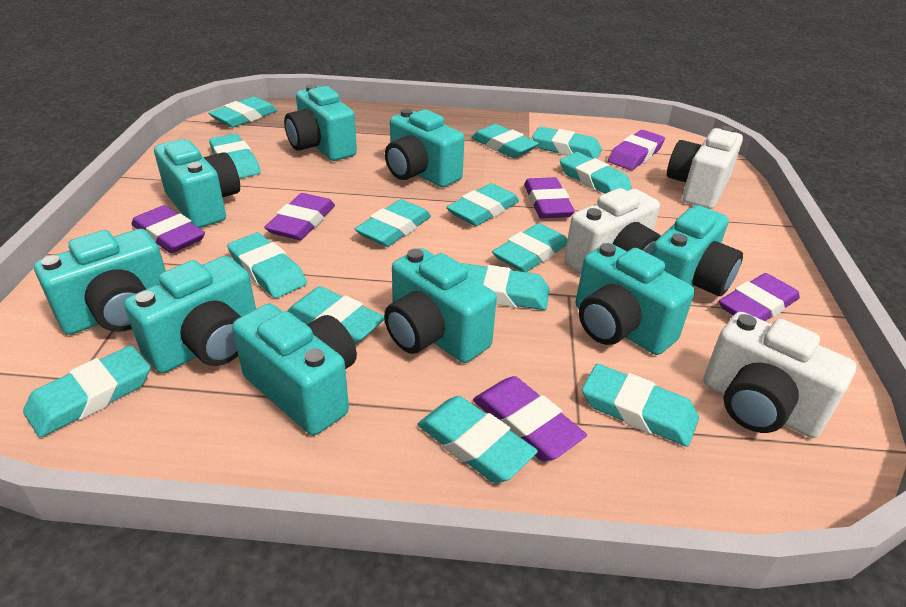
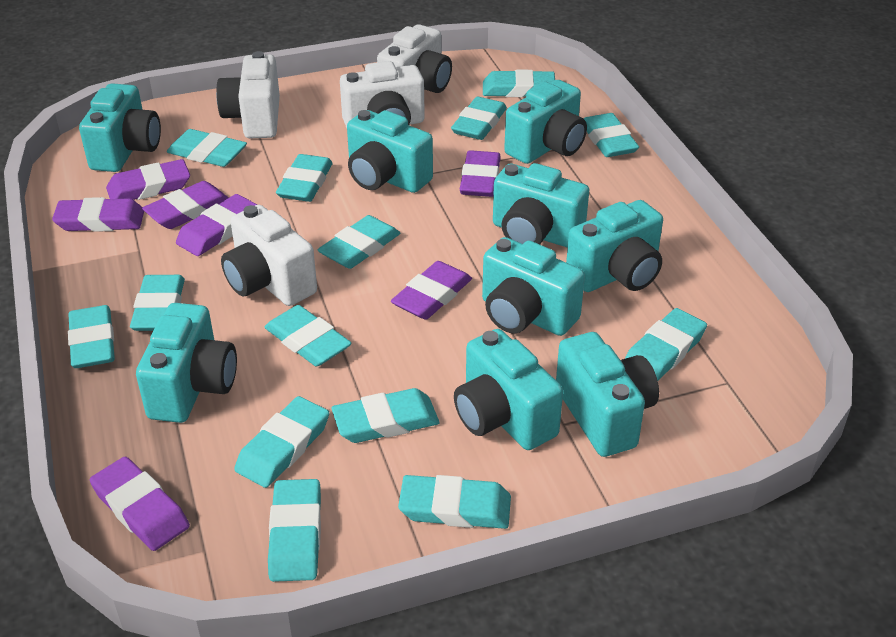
purple eraser: 6 -> 7
white camera: 3 -> 4

